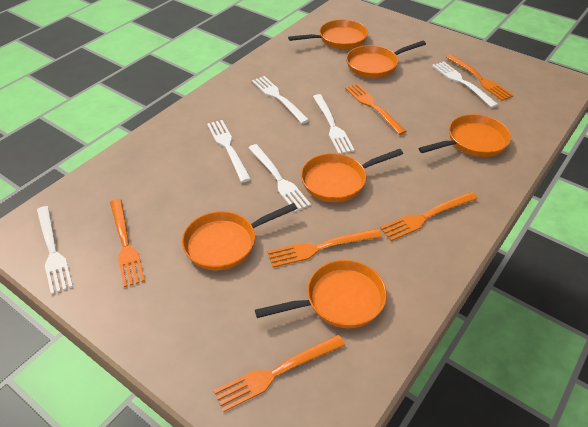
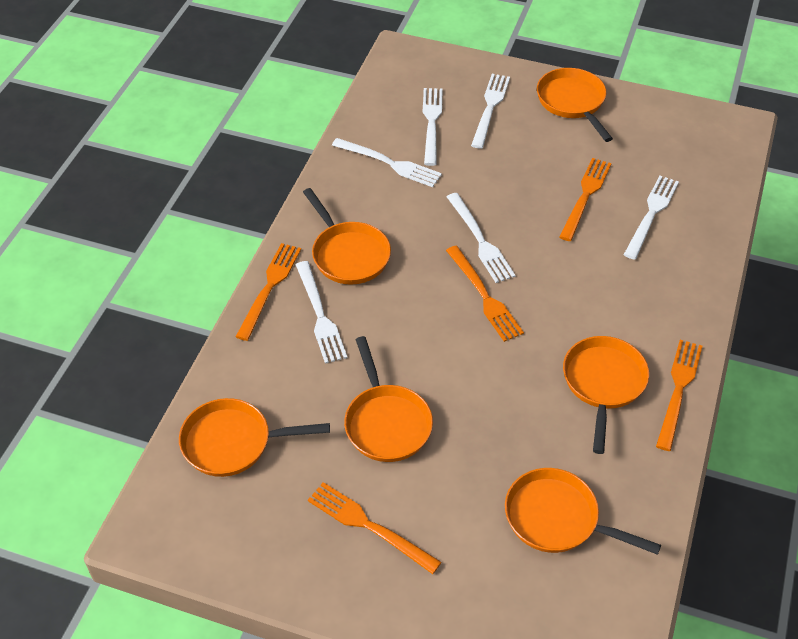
orange fork: 6 -> 5

